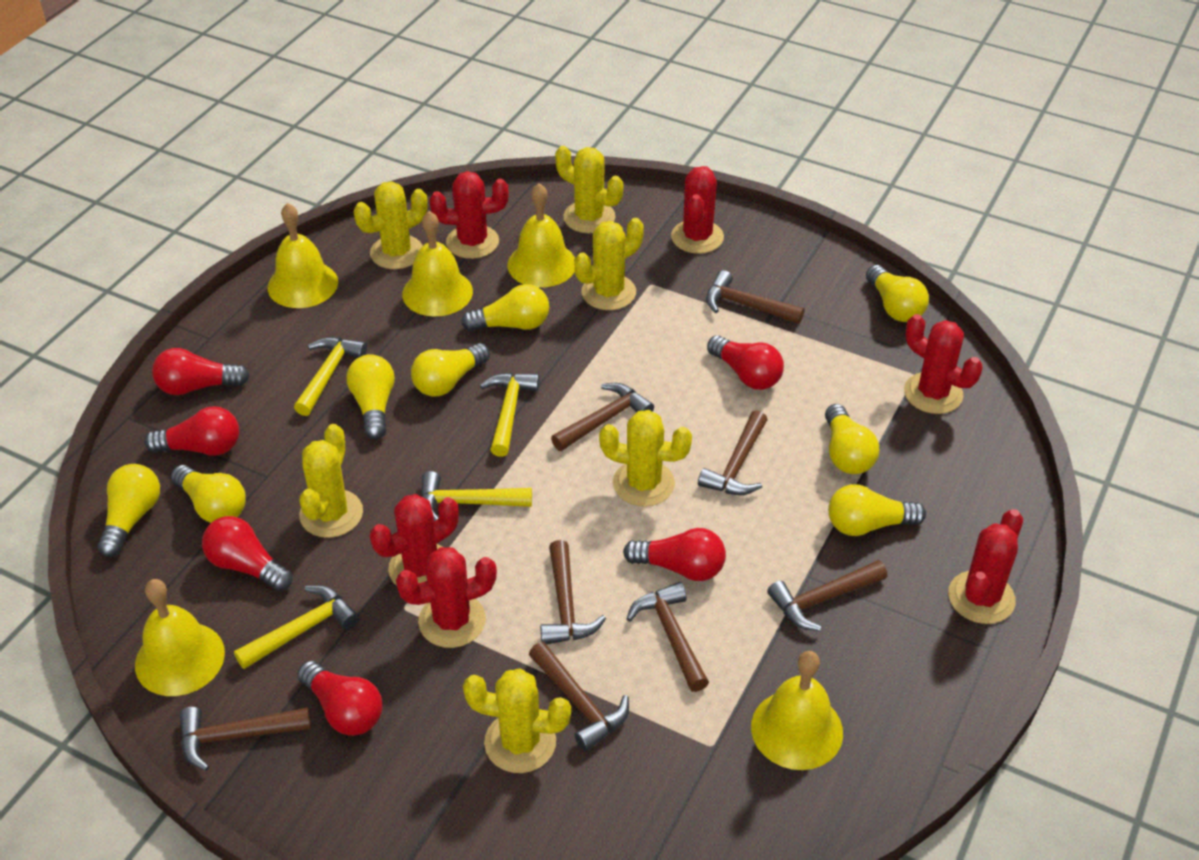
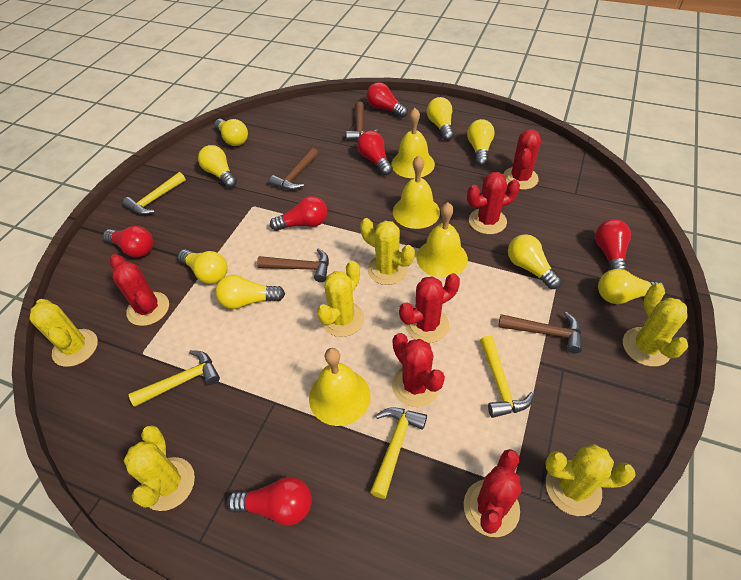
brown hammer: 8 -> 4
yellow bell: 5 -> 4

